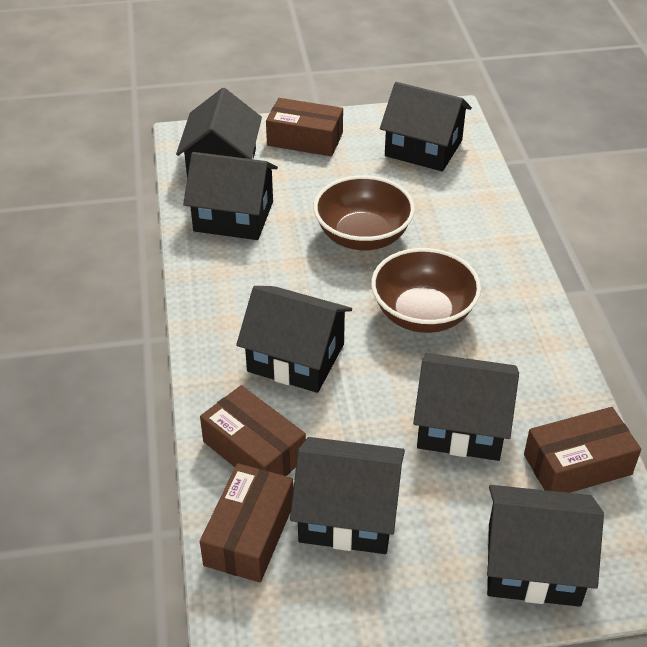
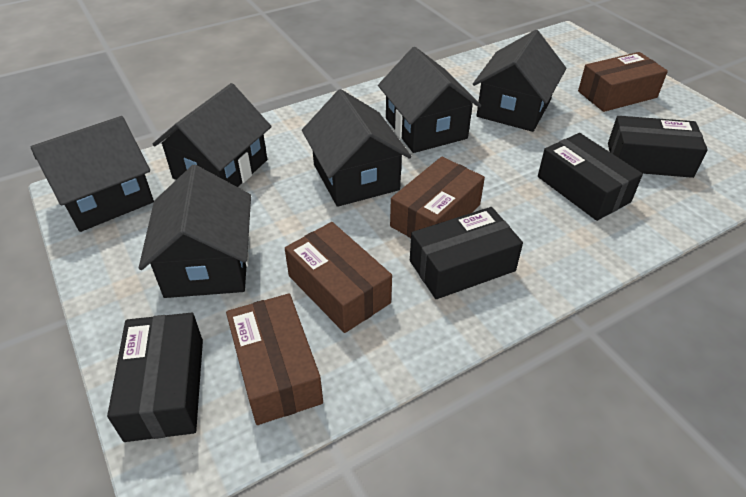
black box: 0 -> 4
black house: 7 -> 6
brown bowl: 2 -> 0

